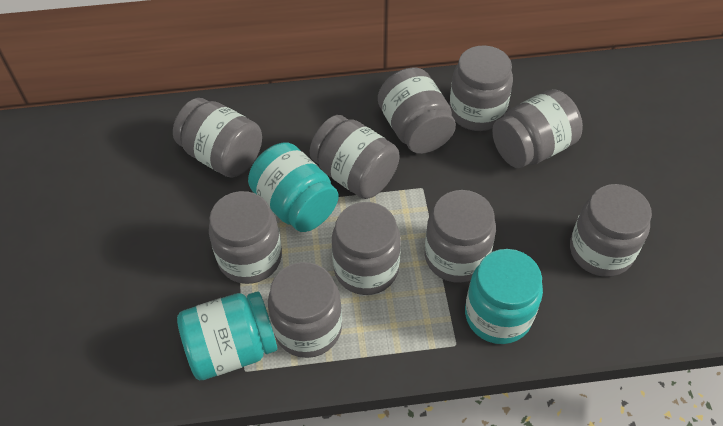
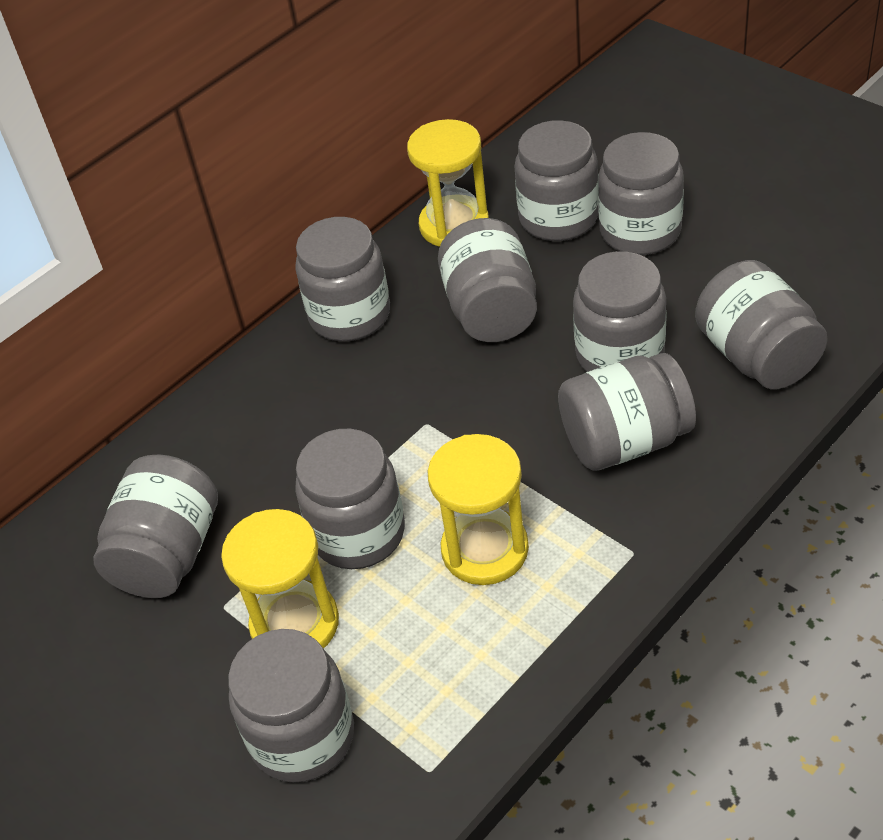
turquoise jar: 3 -> 0
yellow hourglass: 0 -> 3

